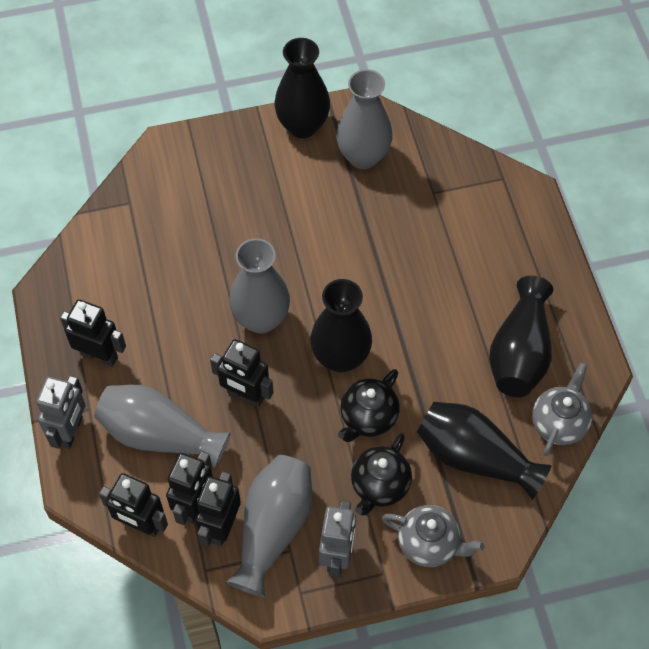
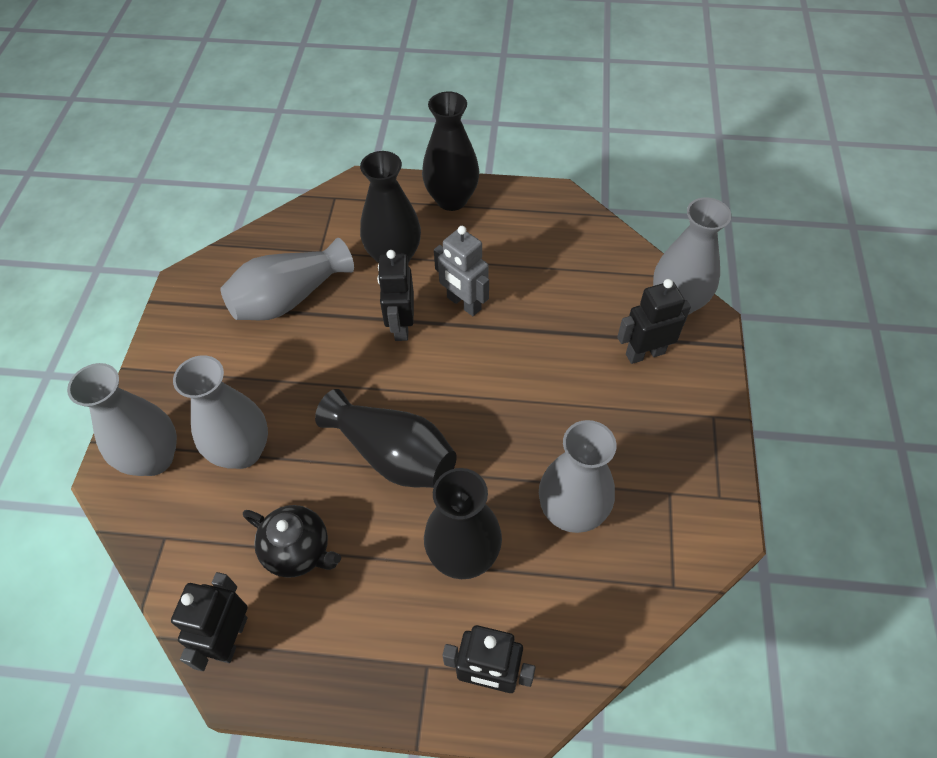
black robot: 5 -> 4
black teapot: 2 -> 1
grey robot: 2 -> 1
grey teapot: 2 -> 0
grey vase: 4 -> 5

